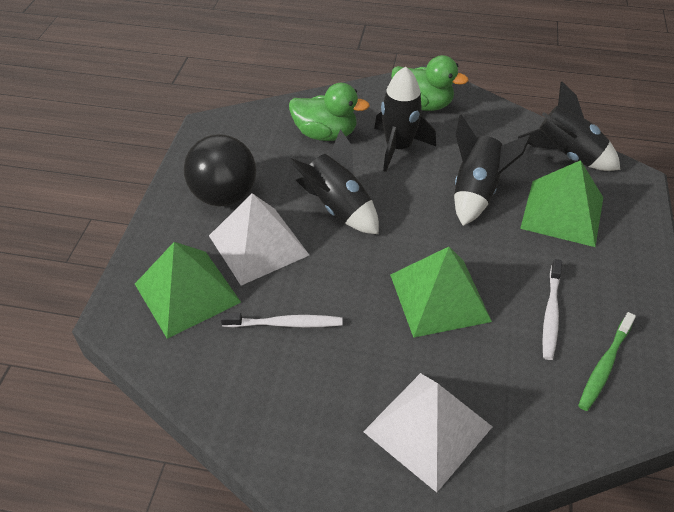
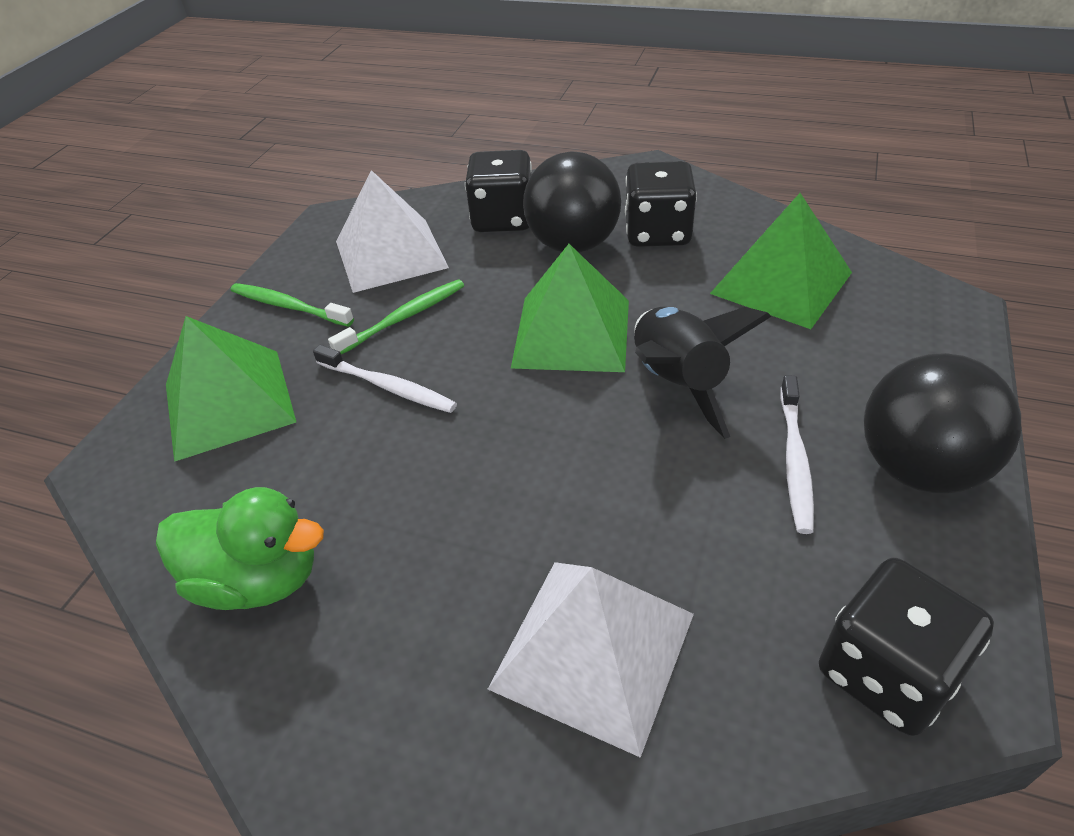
black ball: 1 -> 2
black dice: 0 -> 3
black rocket: 4 -> 1
green duck: 2 -> 1
green toothbrush: 1 -> 2

